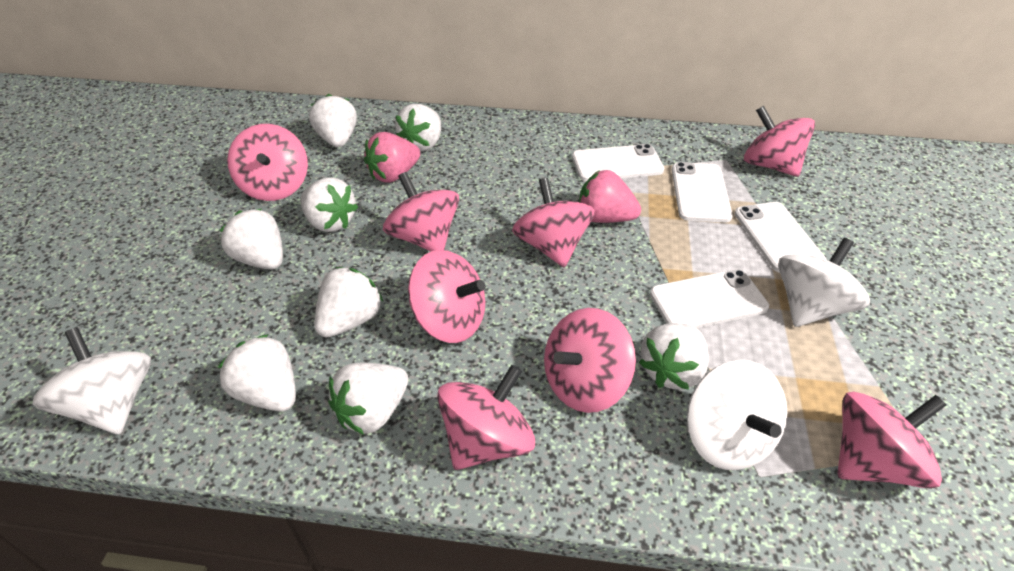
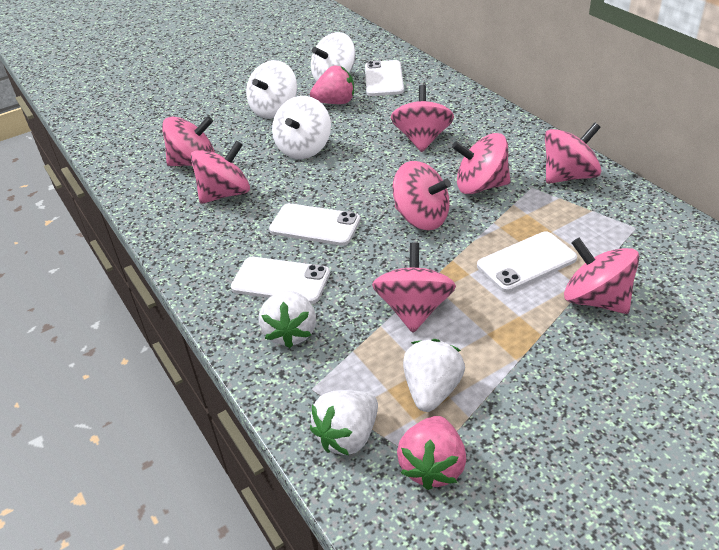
white strawberry: 8 -> 3

